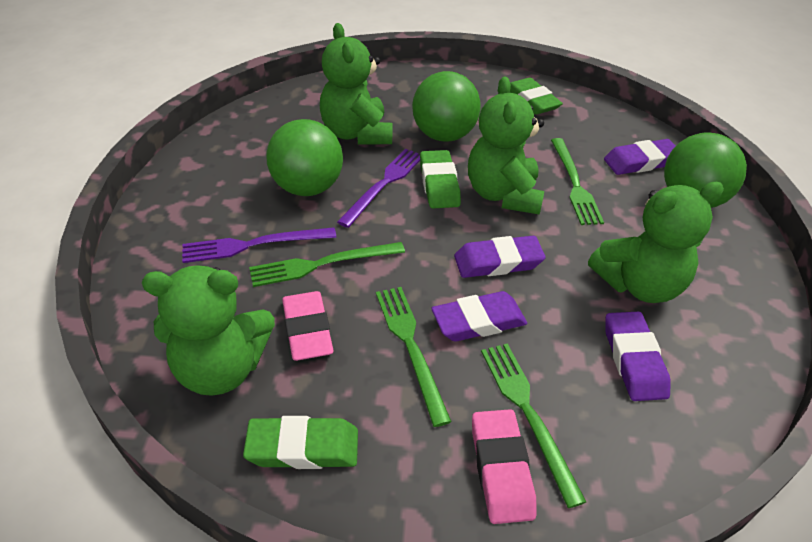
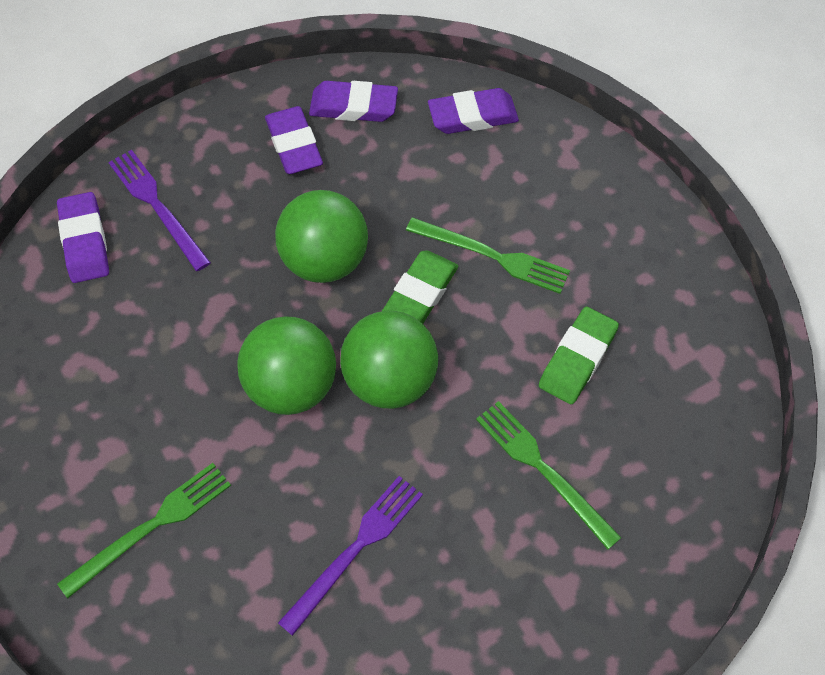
green eraser: 3 -> 2
green fork: 4 -> 3
green teddy bear: 4 -> 0
pink eraser: 2 -> 0

